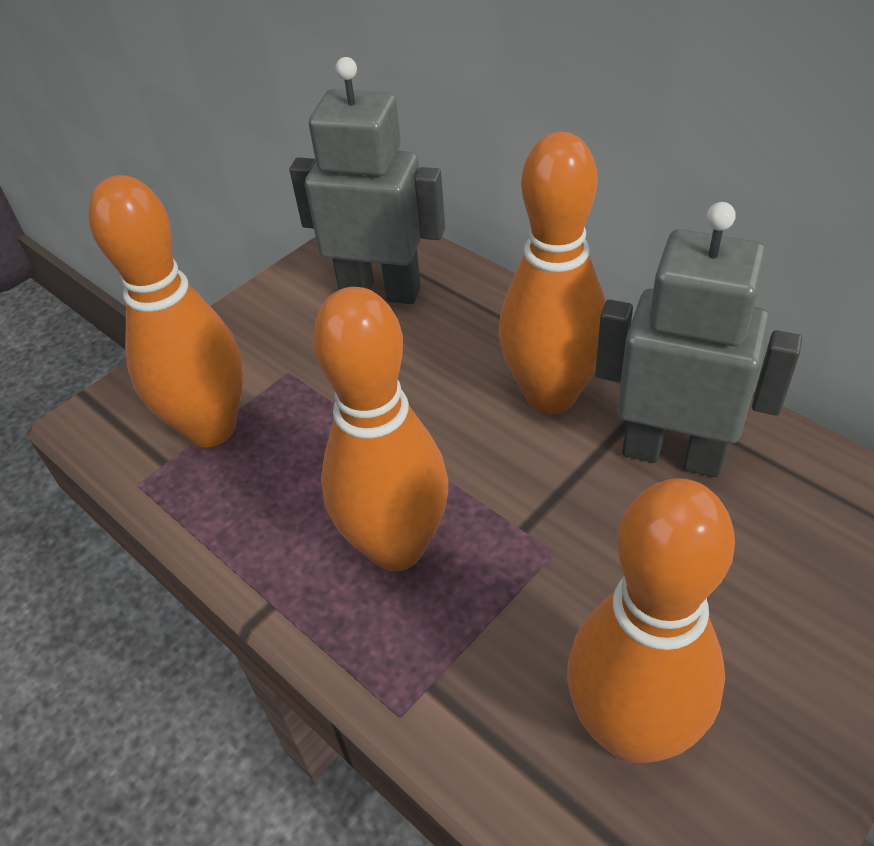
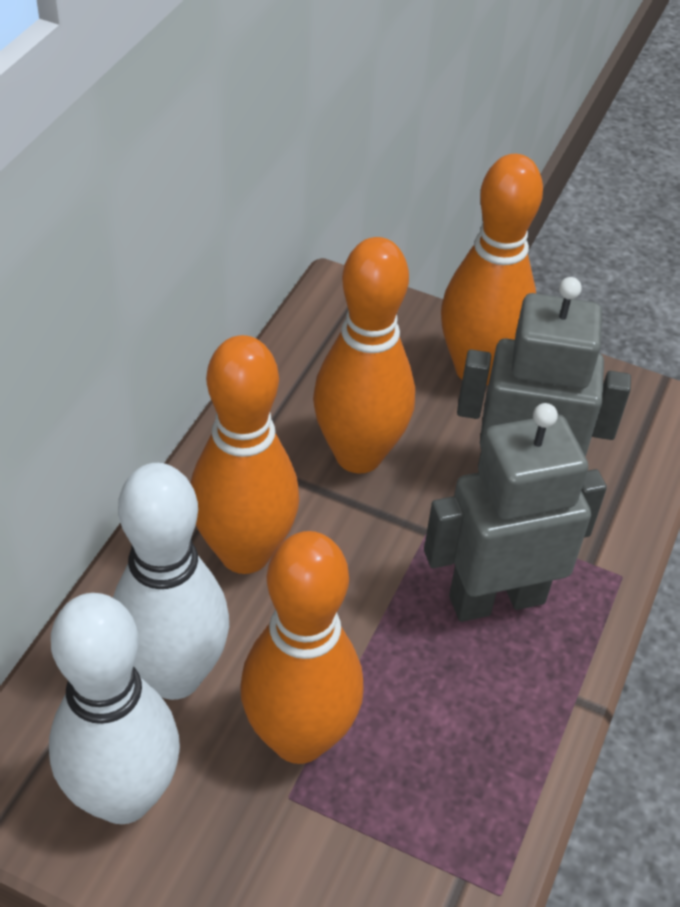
white bowling pin: 0 -> 2

